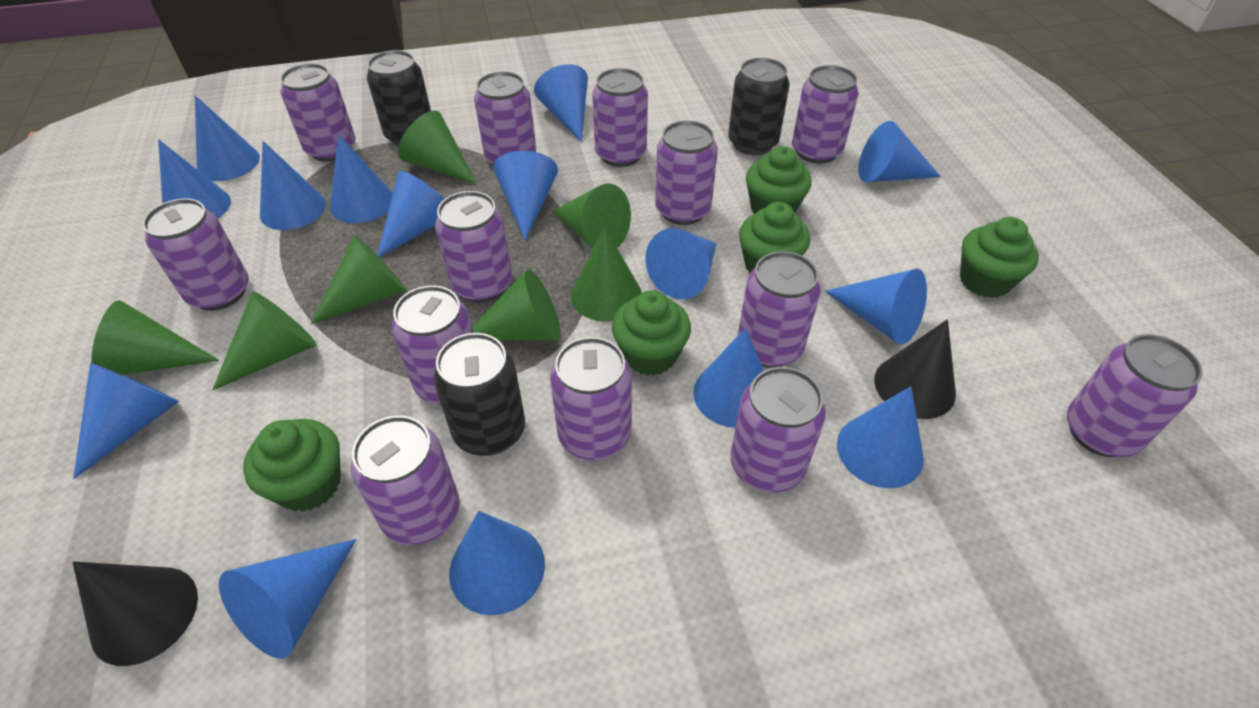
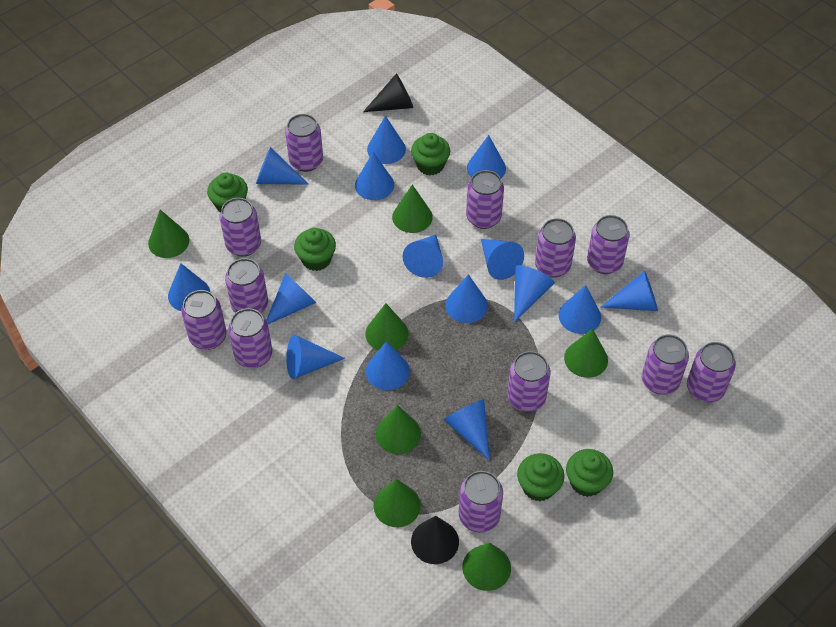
black can: 3 -> 0
purple can: 13 -> 12

